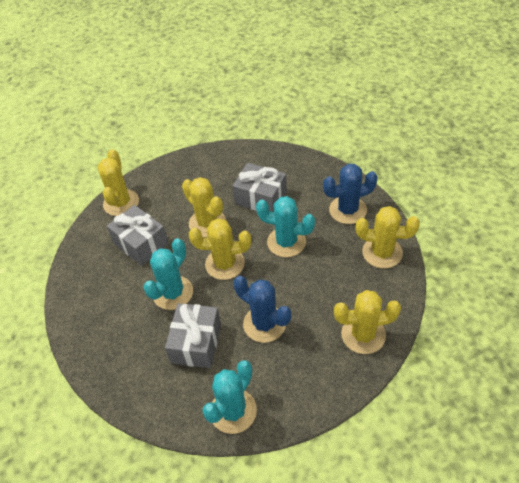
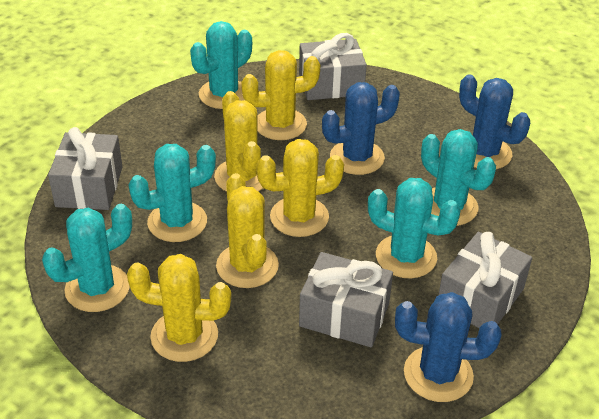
blue cactus: 2 -> 3
grey gift: 3 -> 4
turquoise cactus: 3 -> 5

